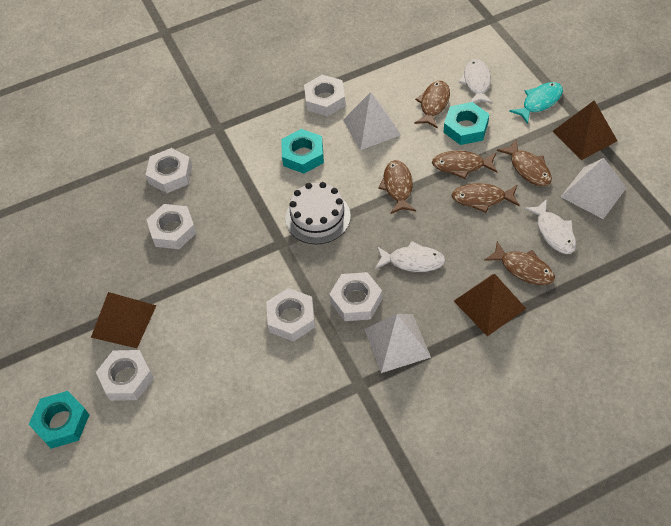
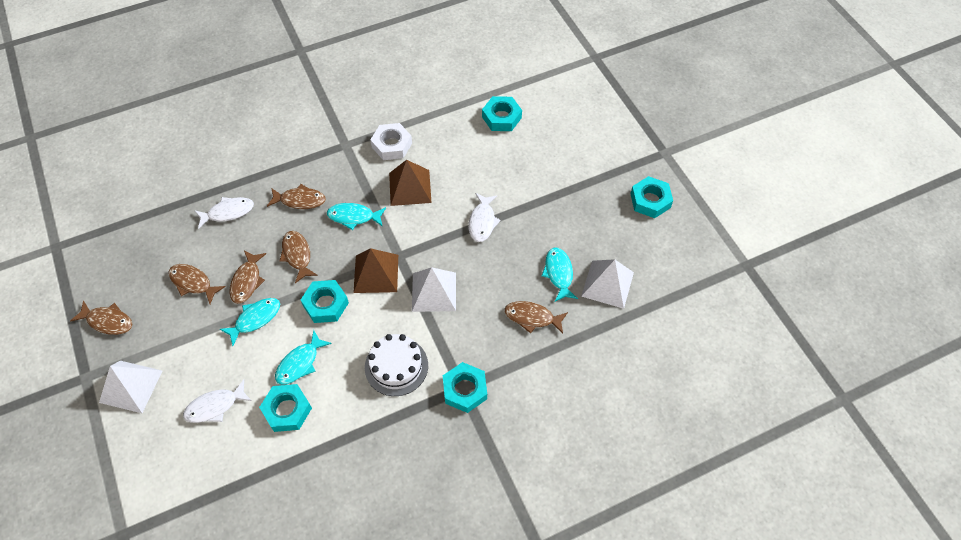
brown pyramid: 3 -> 2
turquoise fish: 1 -> 4
turquoise nut: 3 -> 5
white nut: 6 -> 1

